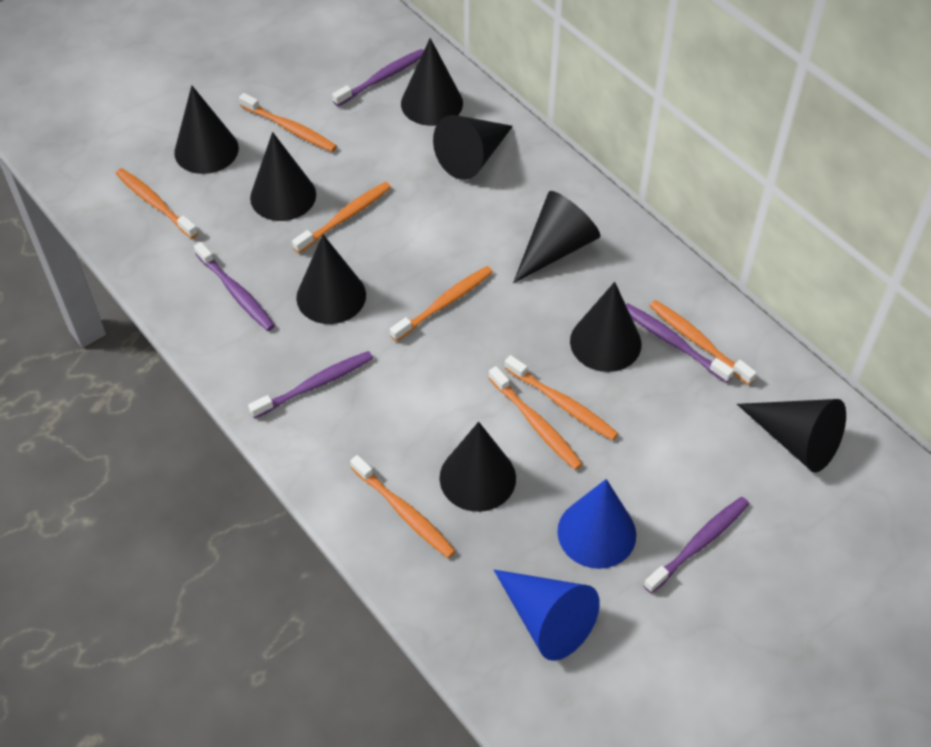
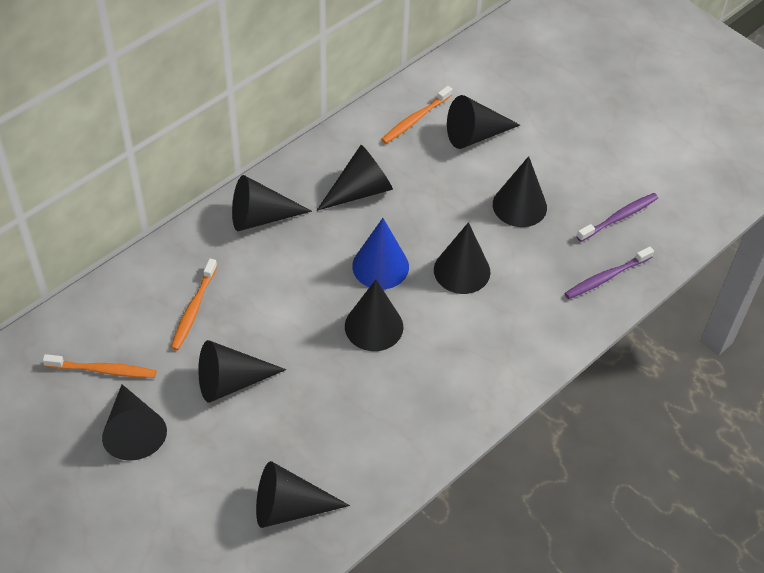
blue cone: 2 -> 1
orange toothbrush: 8 -> 3
purple toothbrush: 5 -> 2

